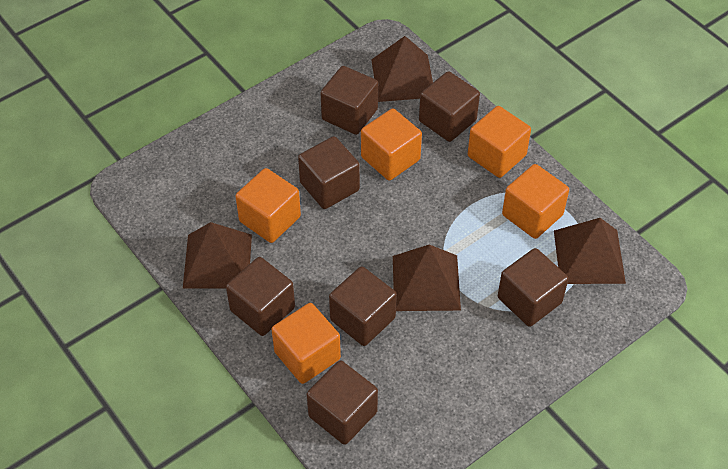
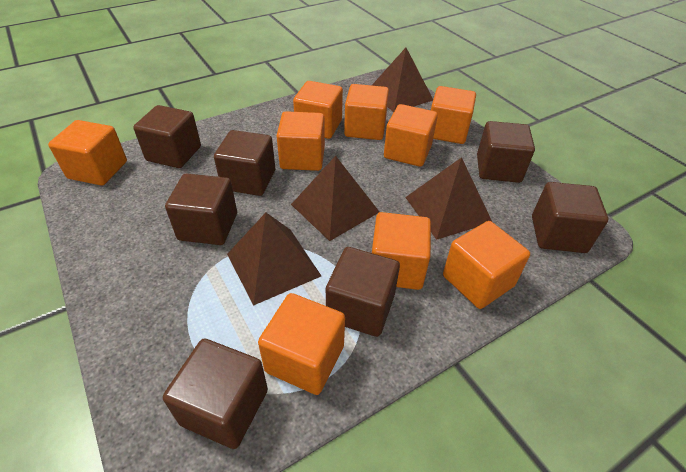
orange cube: 5 -> 9

